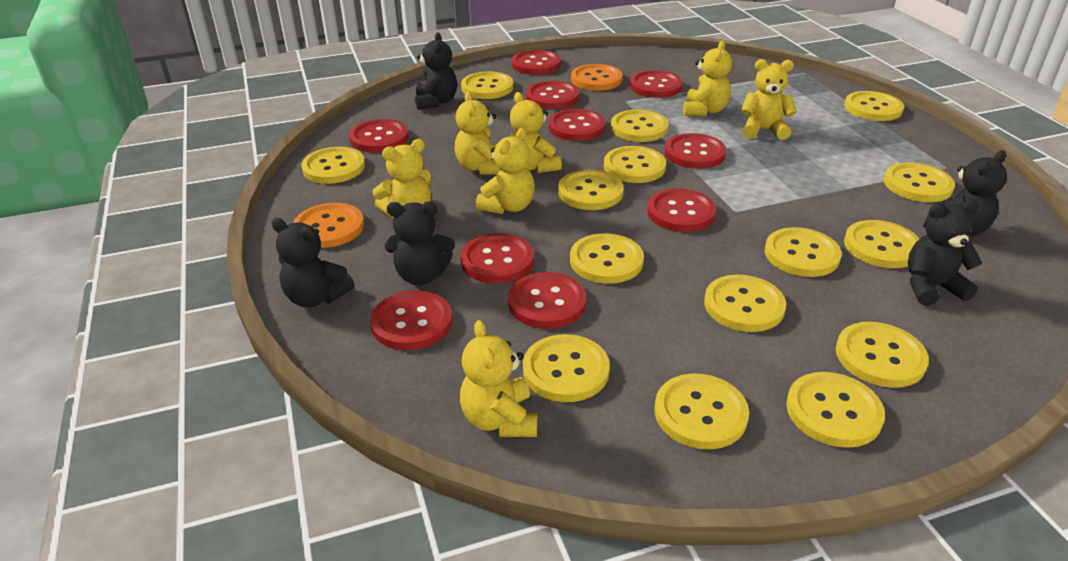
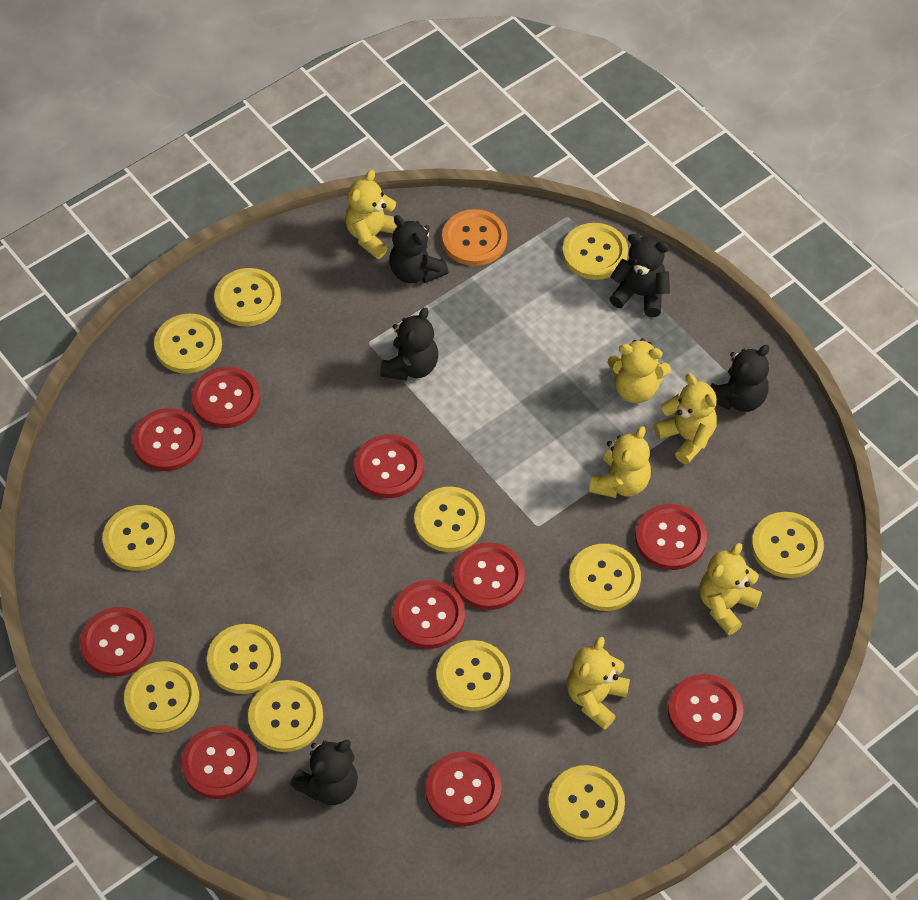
orange button: 2 -> 1
yellow button: 15 -> 12
yellow teddy bear: 7 -> 6

